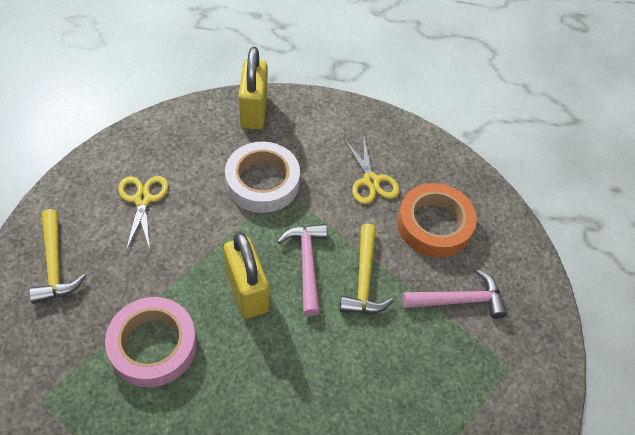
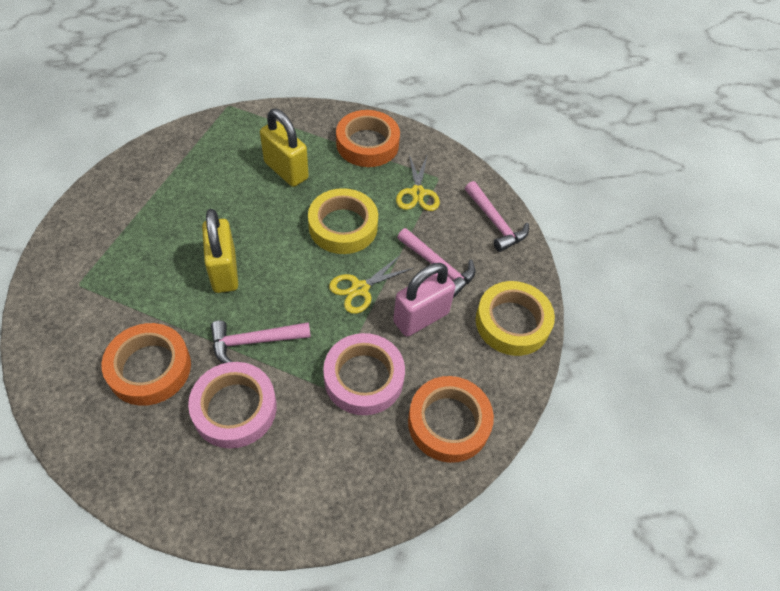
orange tape: 1 -> 3
pink hammer: 2 -> 3
pink padlock: 0 -> 1
pink tape: 1 -> 2
white tape: 1 -> 0
yellow hammer: 2 -> 0
yellow tape: 0 -> 2

